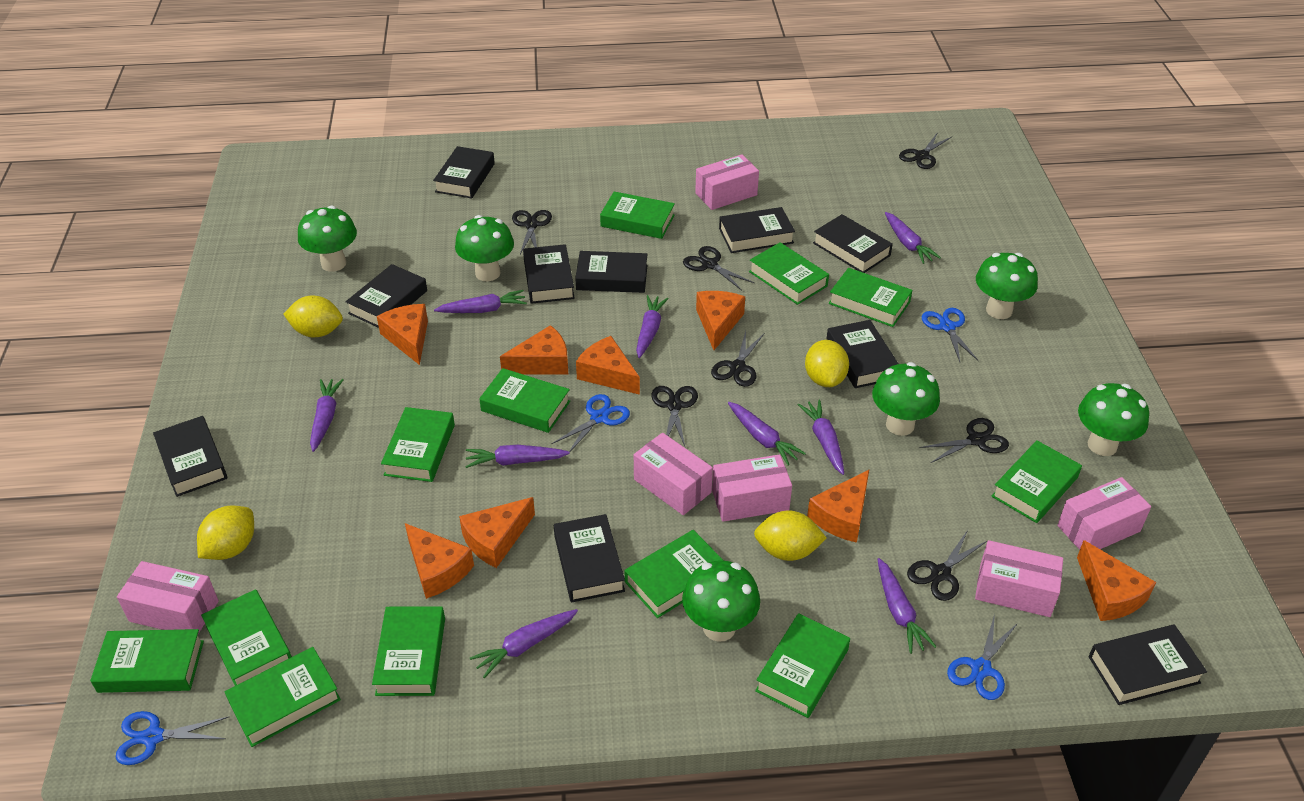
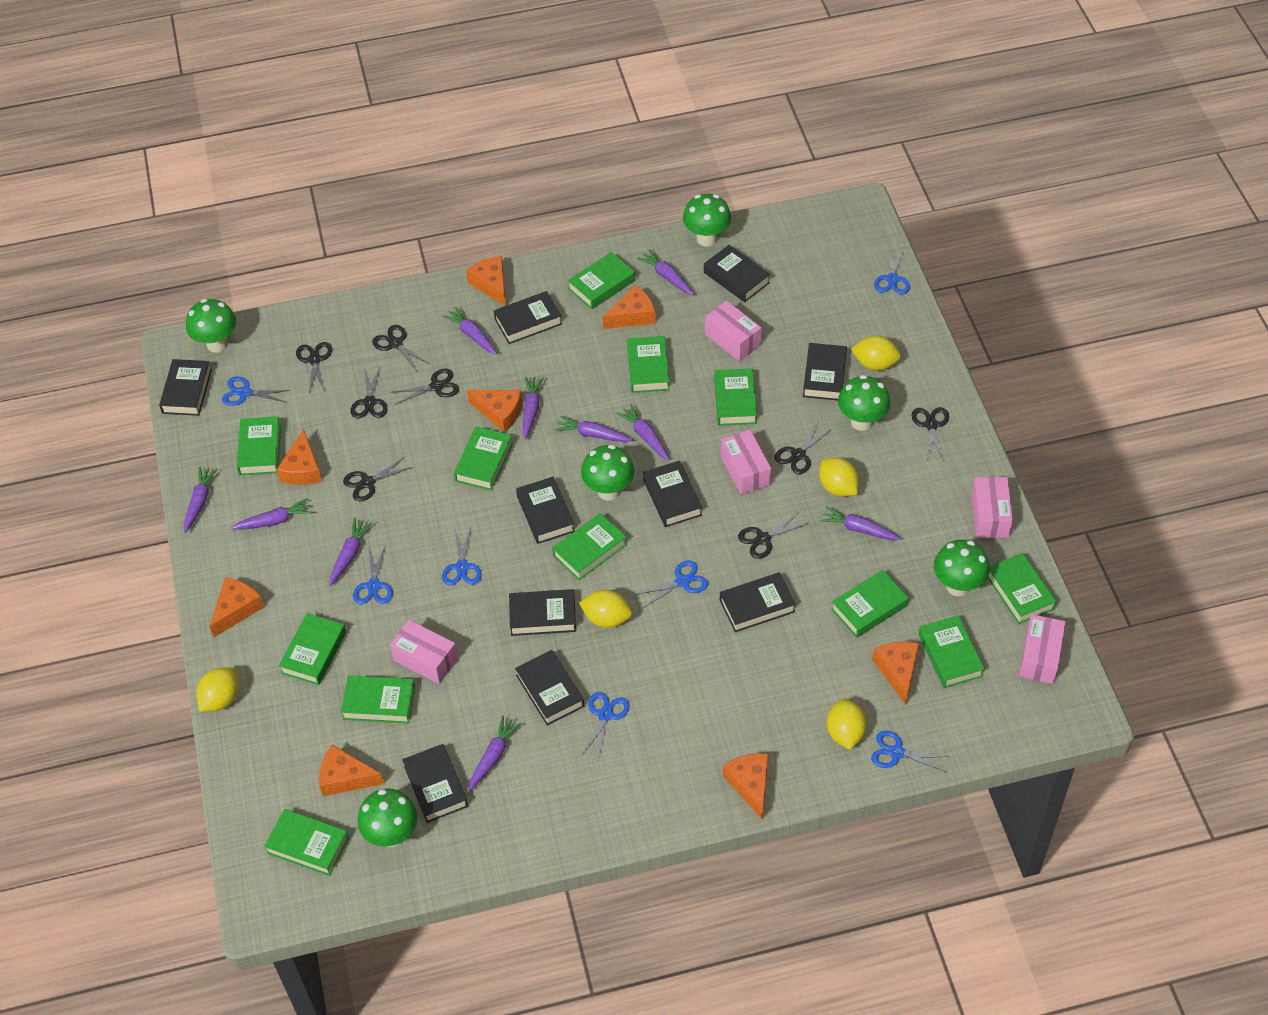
black scissors: 7 -> 8
blue scissors: 4 -> 7
pink box: 6 -> 5
purple carrot: 9 -> 10
yellow lemon: 4 -> 5

